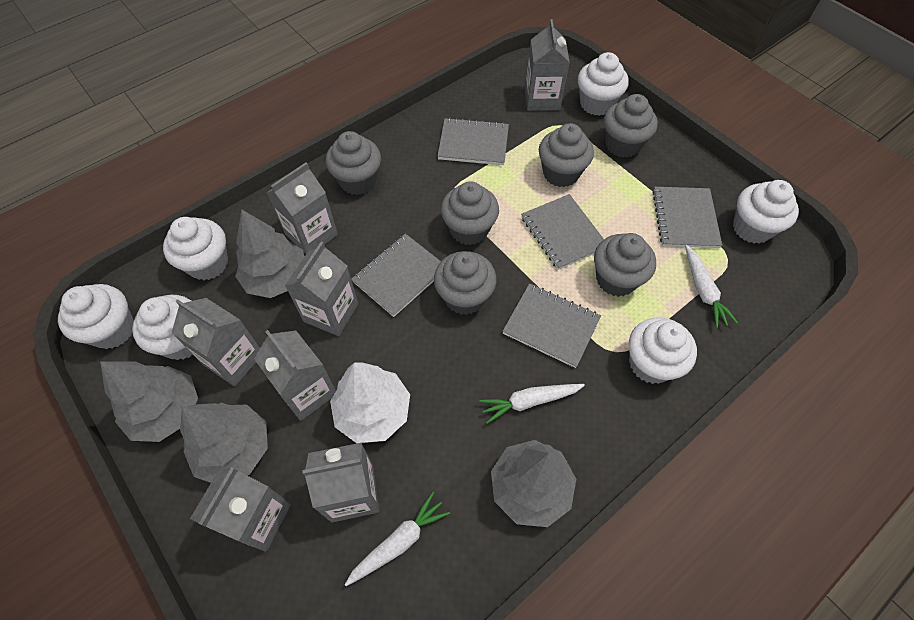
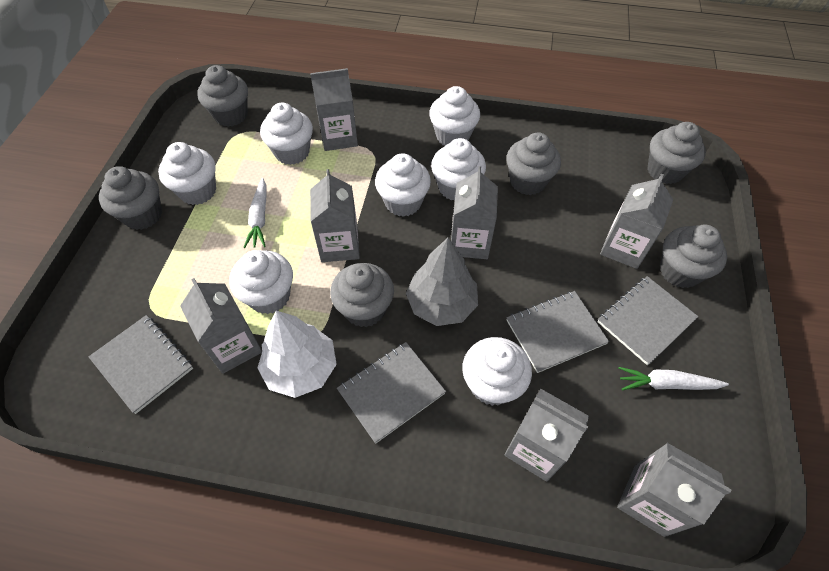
grey notebook: 5 -> 4
grey tree: 4 -> 1
white carrot: 3 -> 2
white cupcake: 6 -> 7

